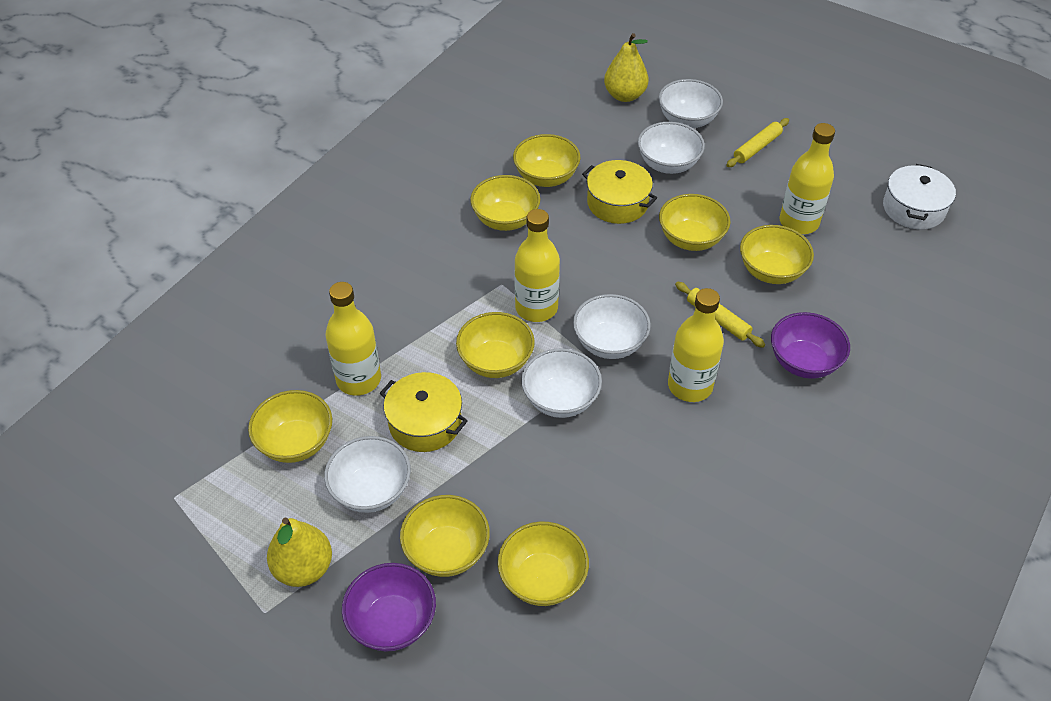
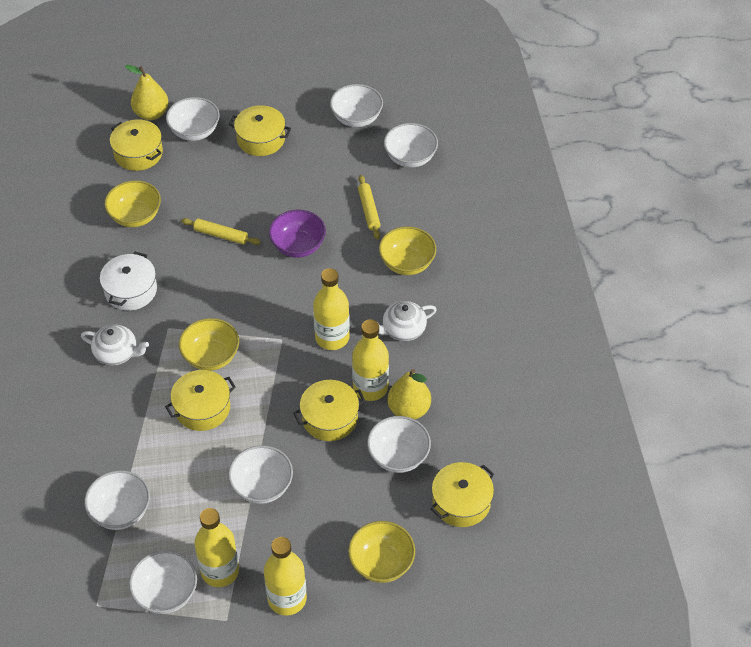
purple bowl: 2 -> 1
white bowl: 5 -> 7
white teapot: 0 -> 2
yellow bowl: 8 -> 4
yellow pot: 2 -> 5

